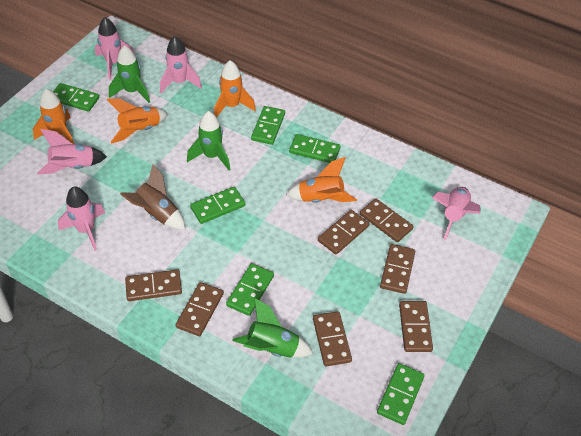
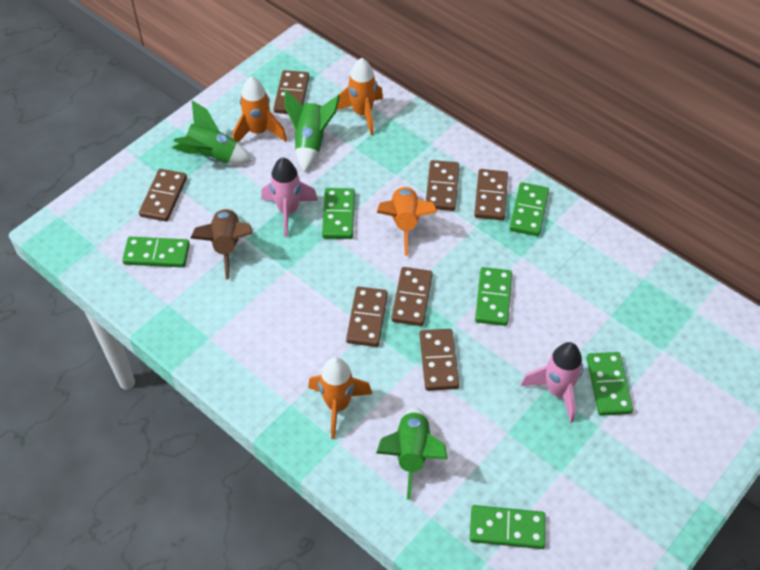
pink rocket: 5 -> 2

